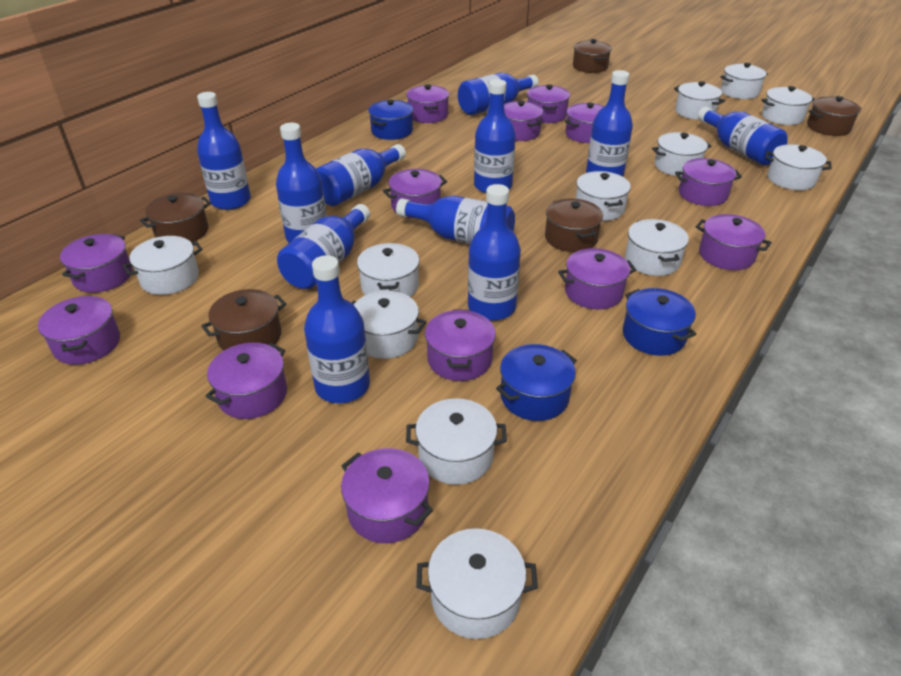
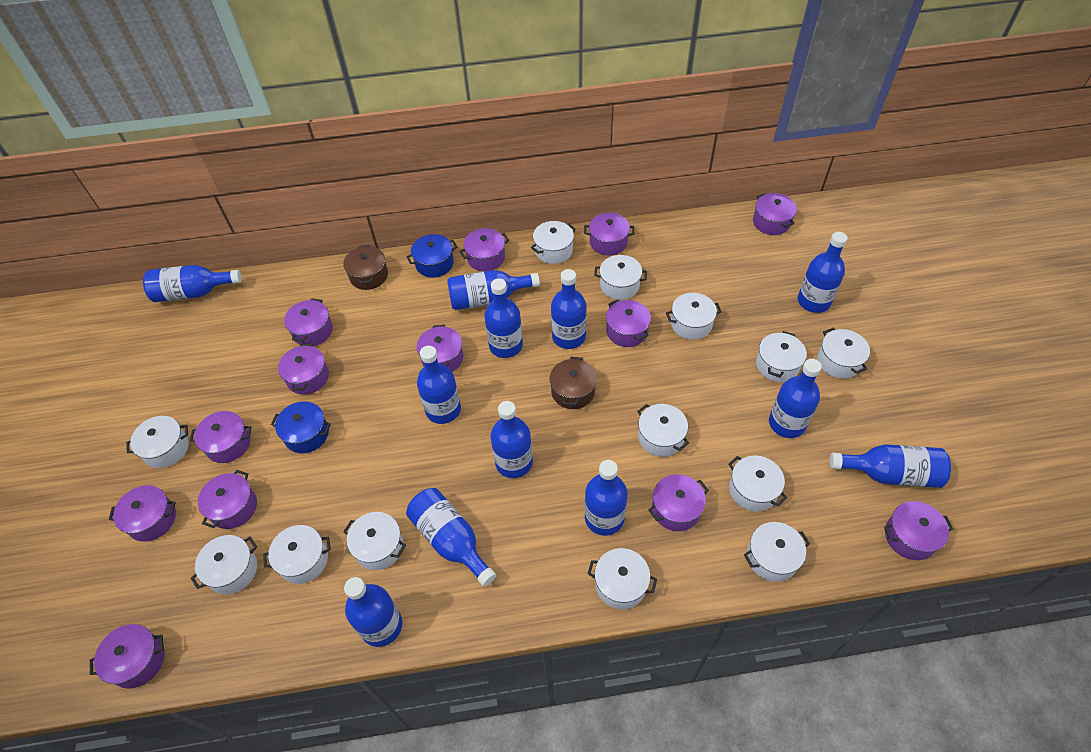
blue bottle: 11 -> 12
blue pot: 3 -> 2
brown pot: 5 -> 2
white pot: 12 -> 13

